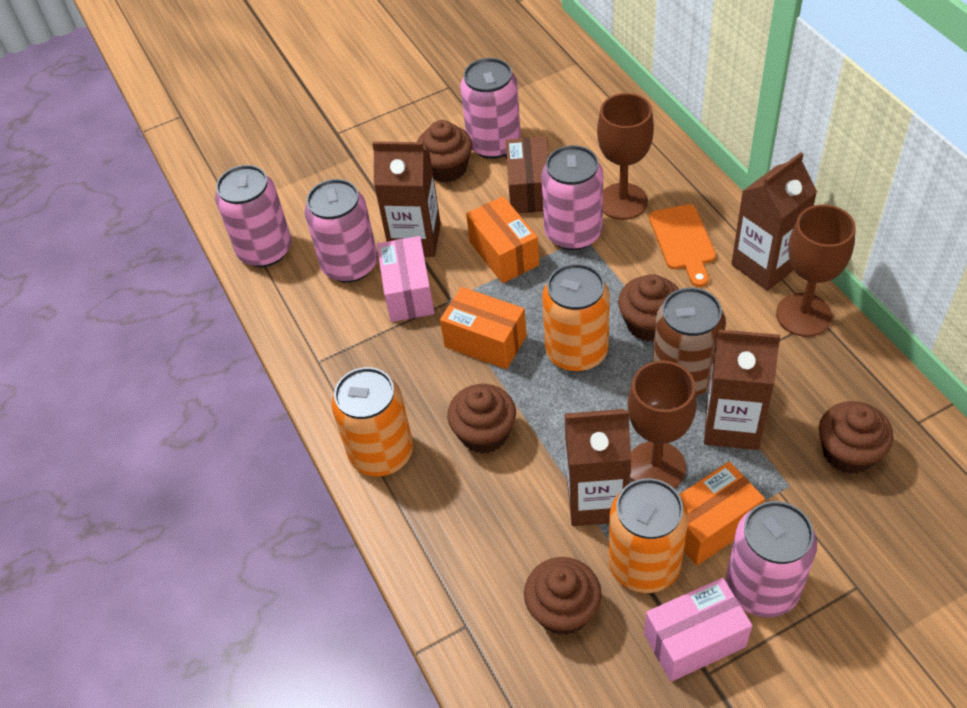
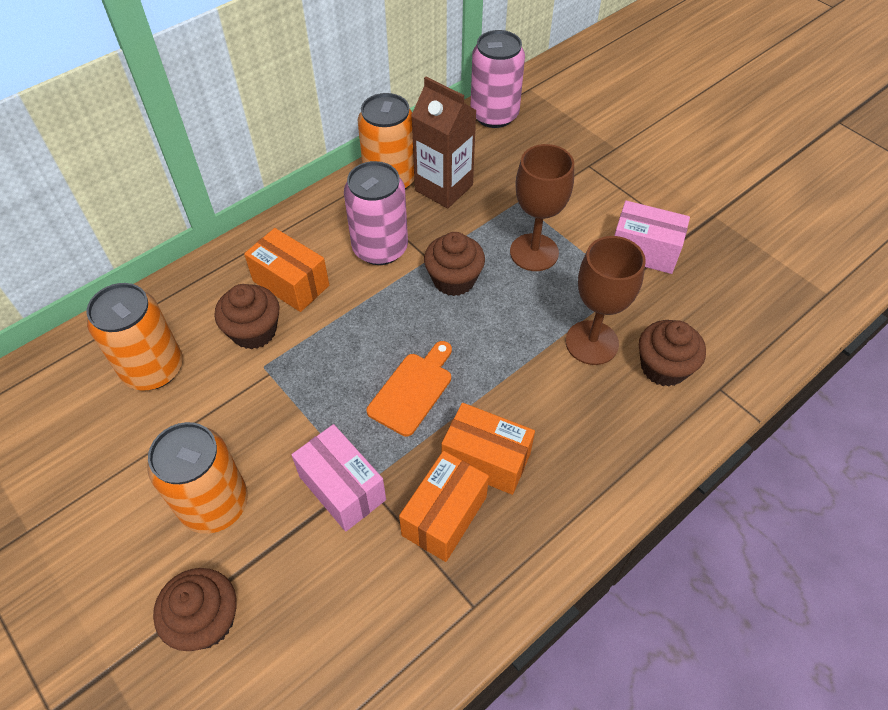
brown box: 1 -> 0
brown can: 1 -> 0
brown carton: 4 -> 1
brown cupcake: 5 -> 4
brown goblet: 3 -> 2
pink can: 5 -> 2

